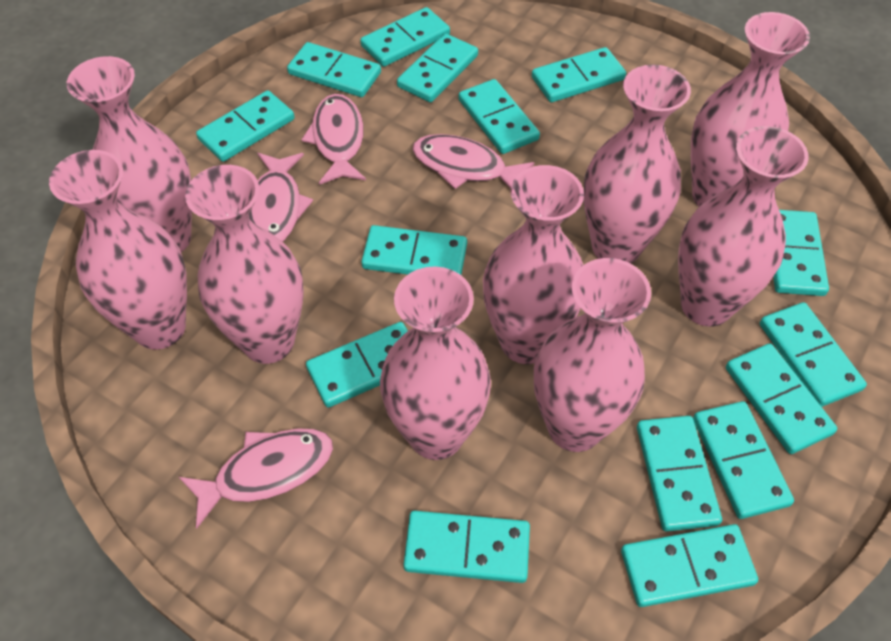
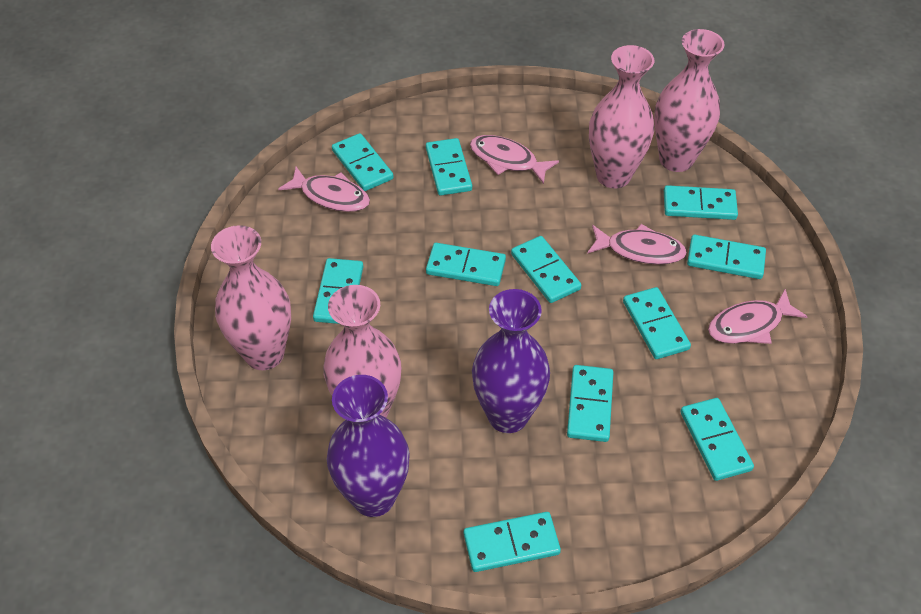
pink vase: 9 -> 4
purple vase: 0 -> 2
turquoise domino: 15 -> 11

